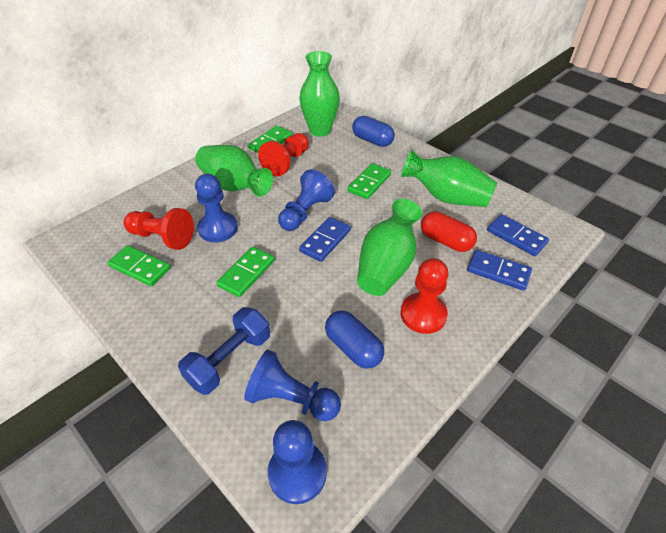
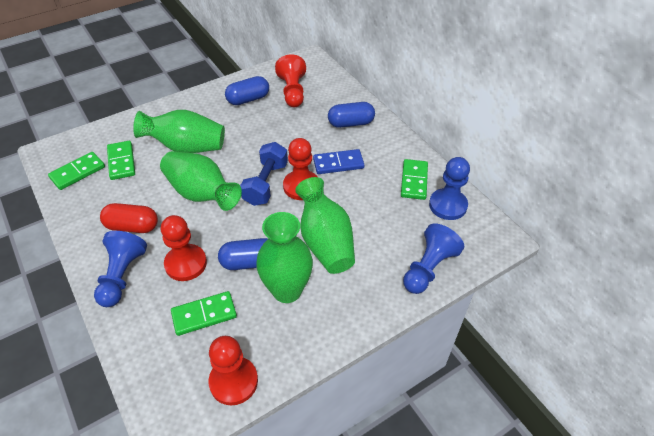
blue capsule: 2 -> 3
blue domino: 3 -> 1
blue pawn: 4 -> 3
red pawn: 3 -> 4

